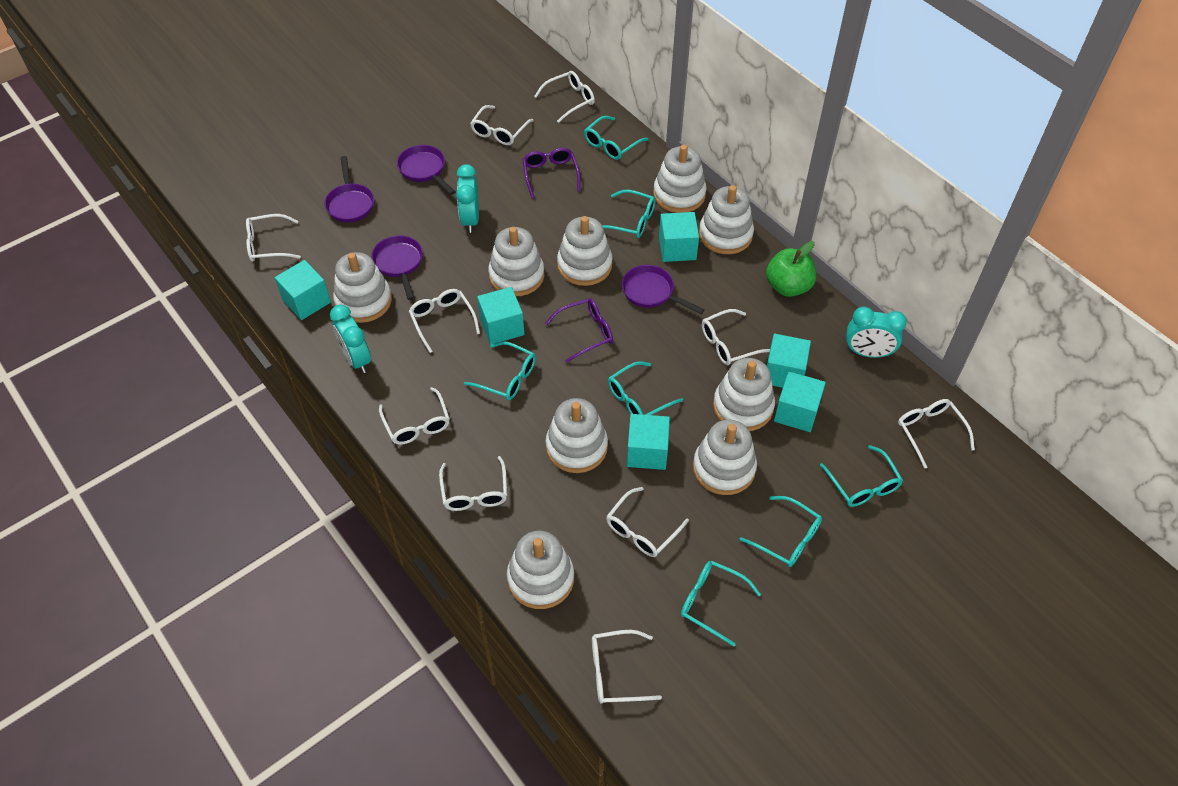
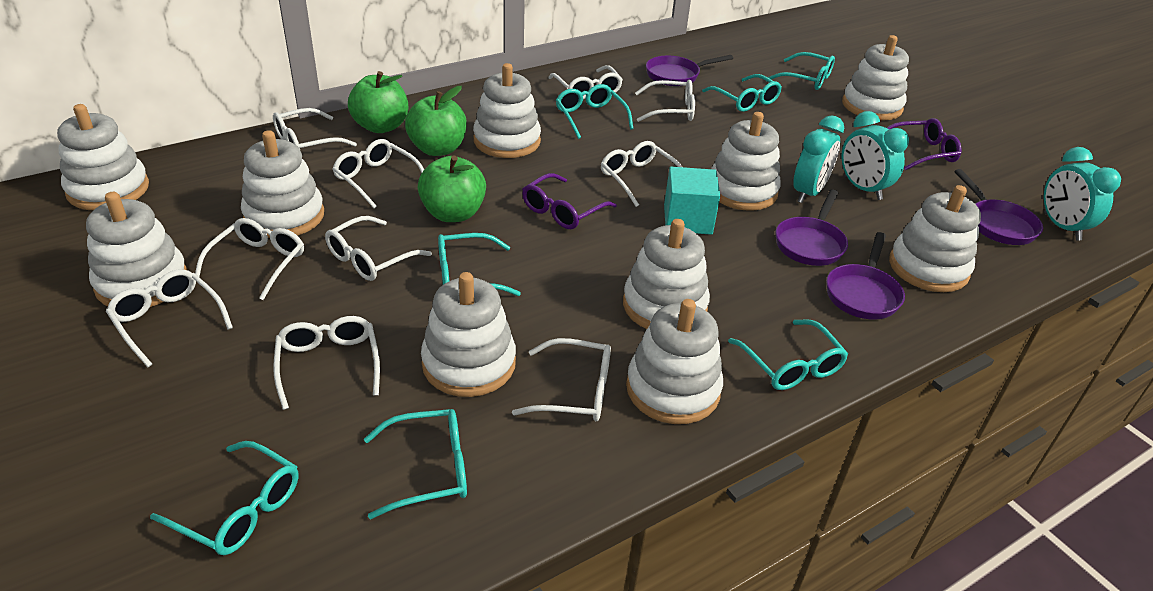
green apple: 1 -> 3
turquoise cube: 6 -> 1
white stacking toy: 9 -> 10

